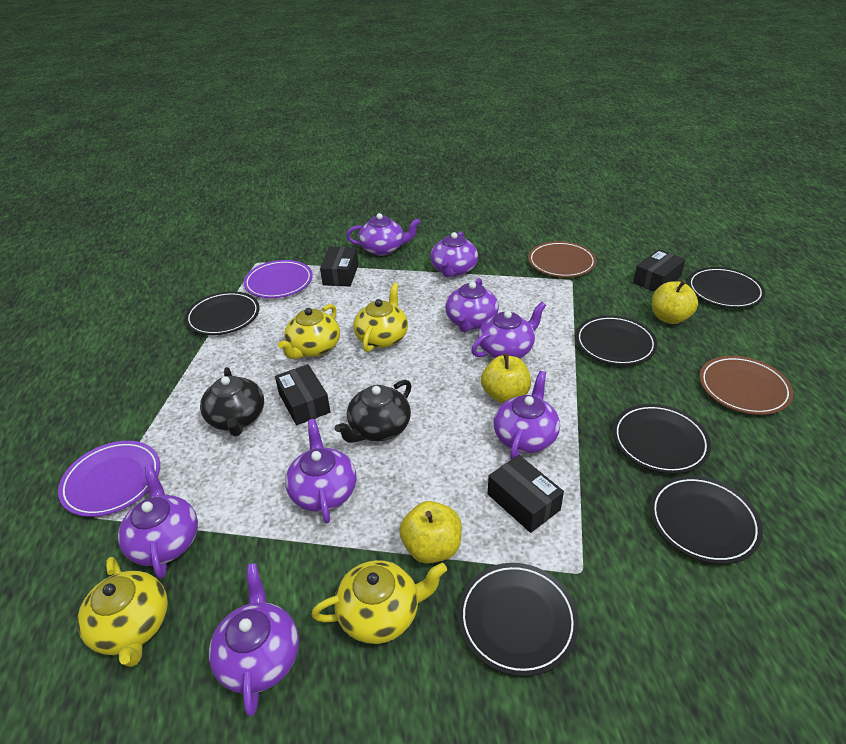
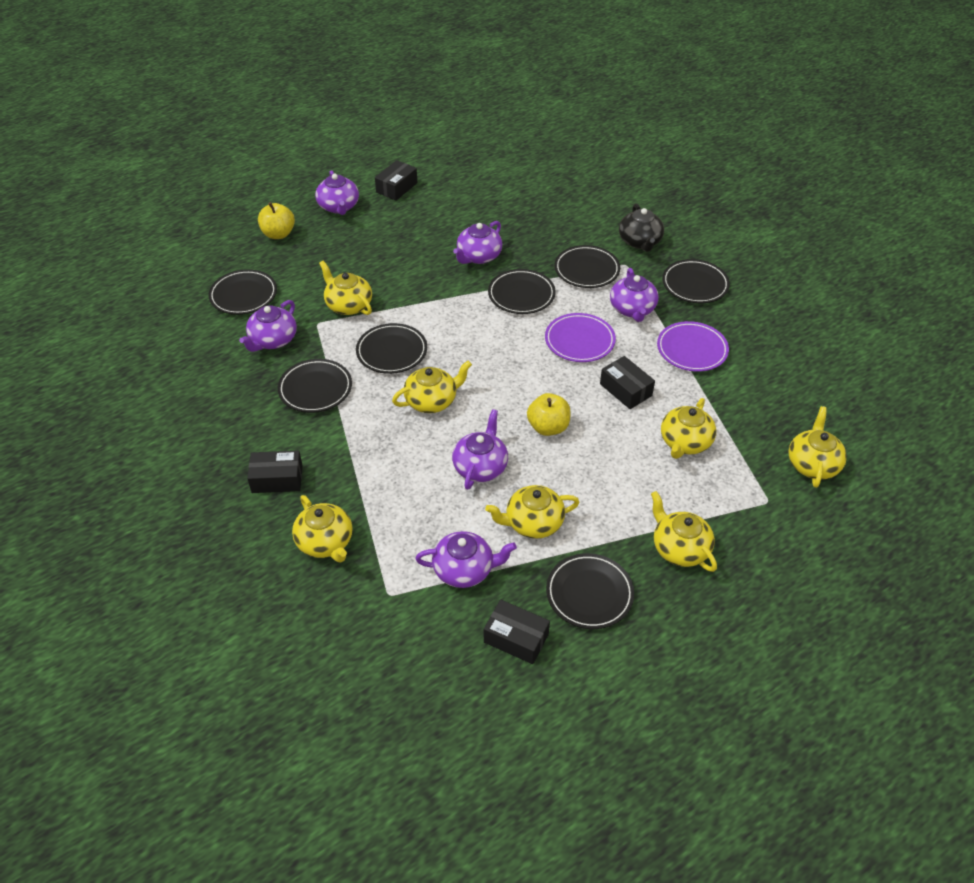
black plate: 6 -> 7
black teapot: 2 -> 1
brown plate: 2 -> 0
purple teapot: 8 -> 6
yellow apple: 3 -> 2
yellow teapot: 4 -> 7

